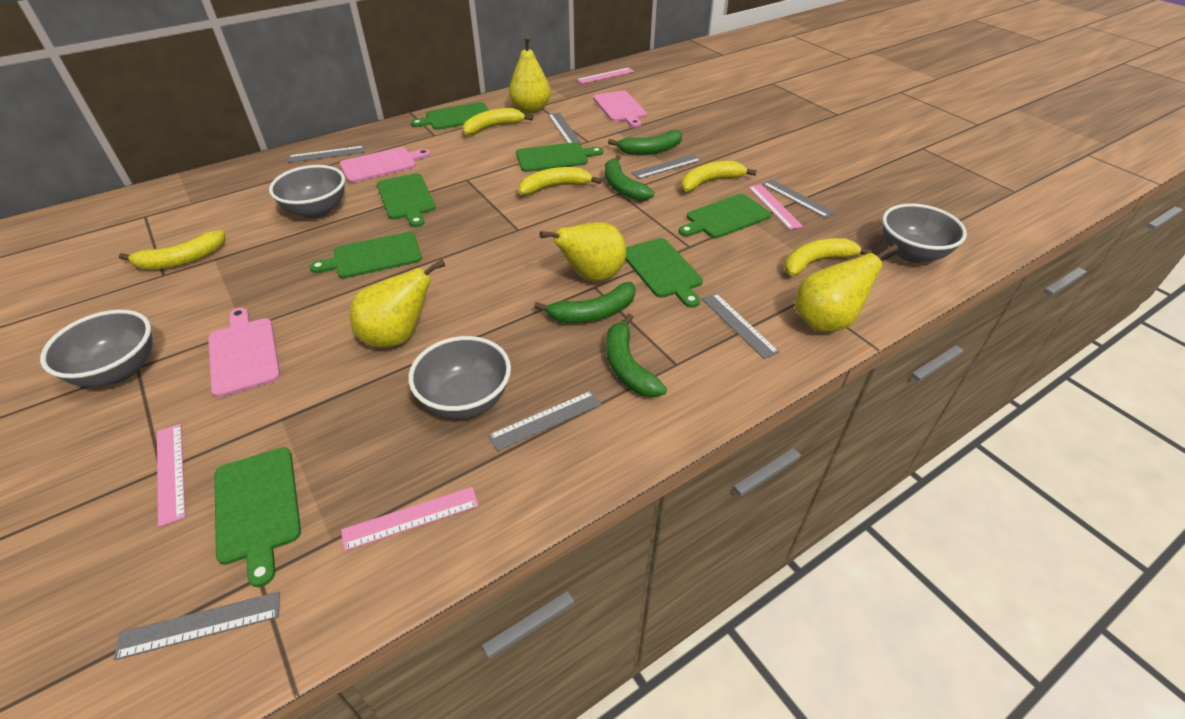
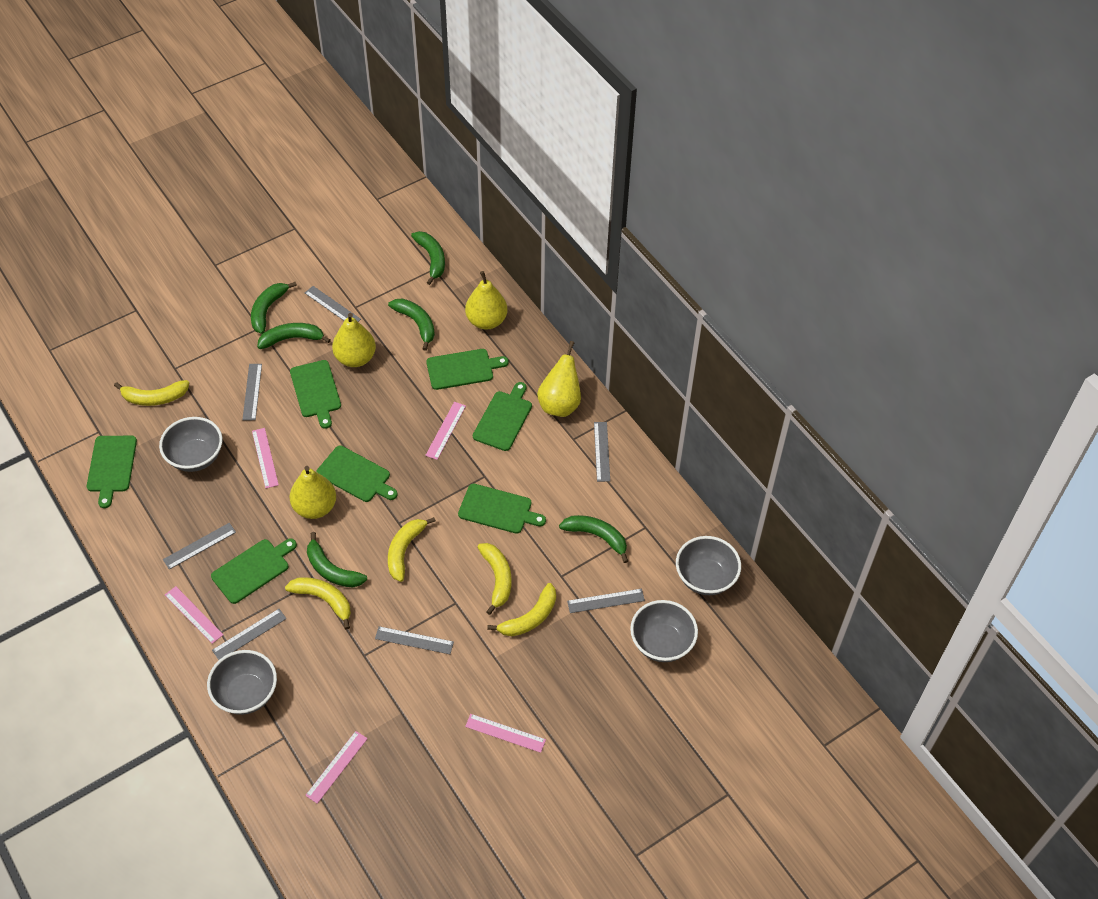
green banana: 4 -> 6
pink cutting board: 3 -> 0
pink ruler: 4 -> 5

